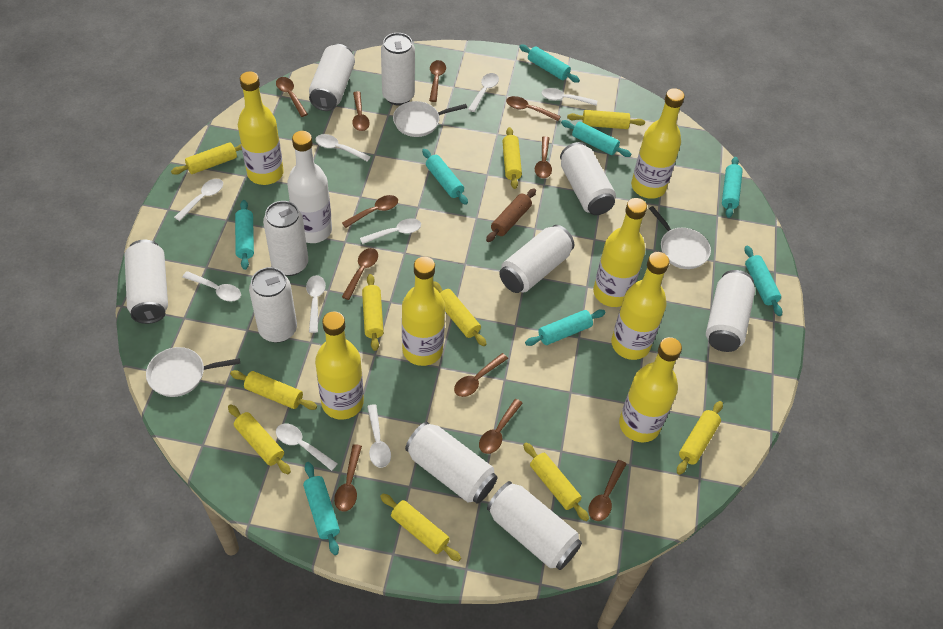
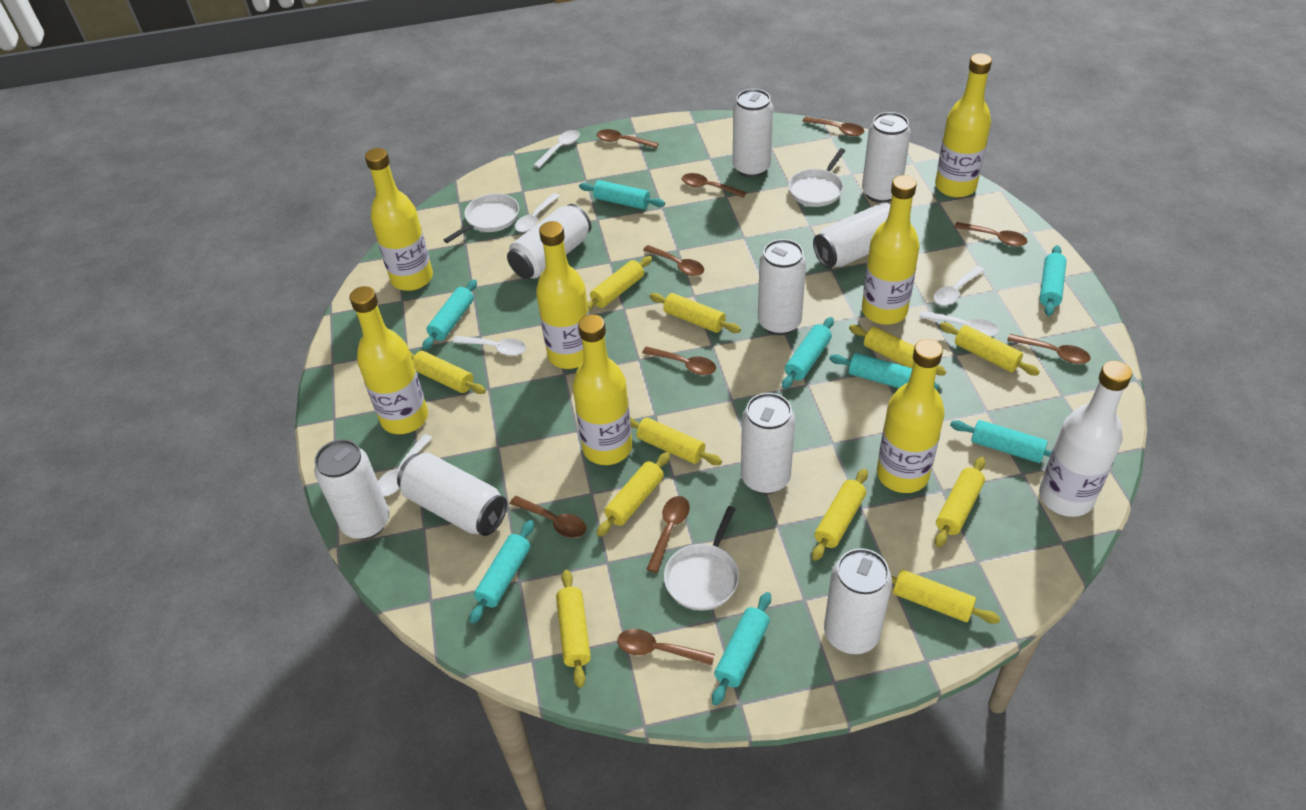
brown rolling pin: 1 -> 0
brown spoon: 11 -> 10
white can: 10 -> 9
white spoon: 9 -> 6
yellow rolling pin: 10 -> 11

